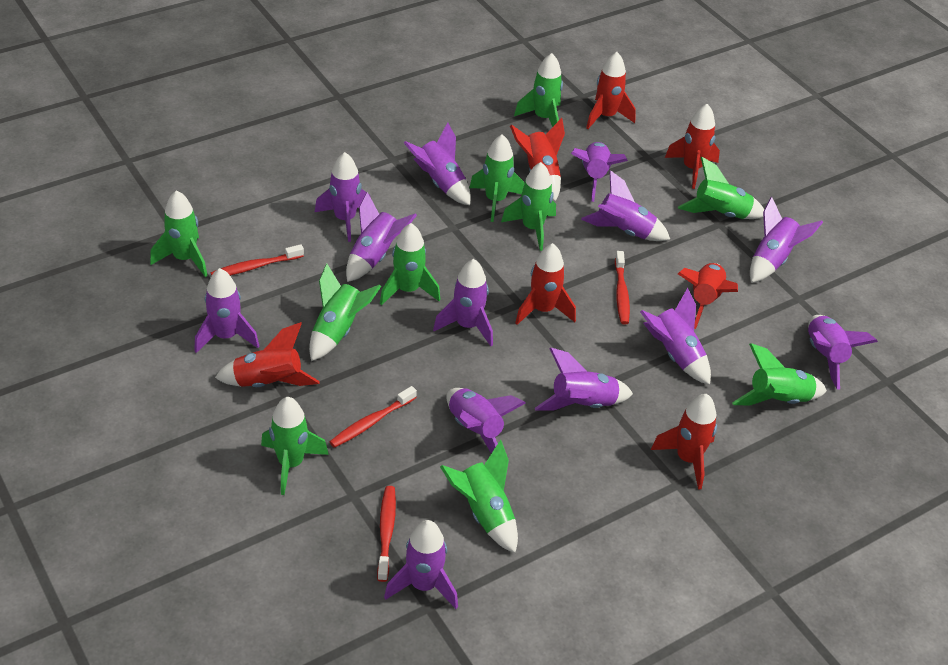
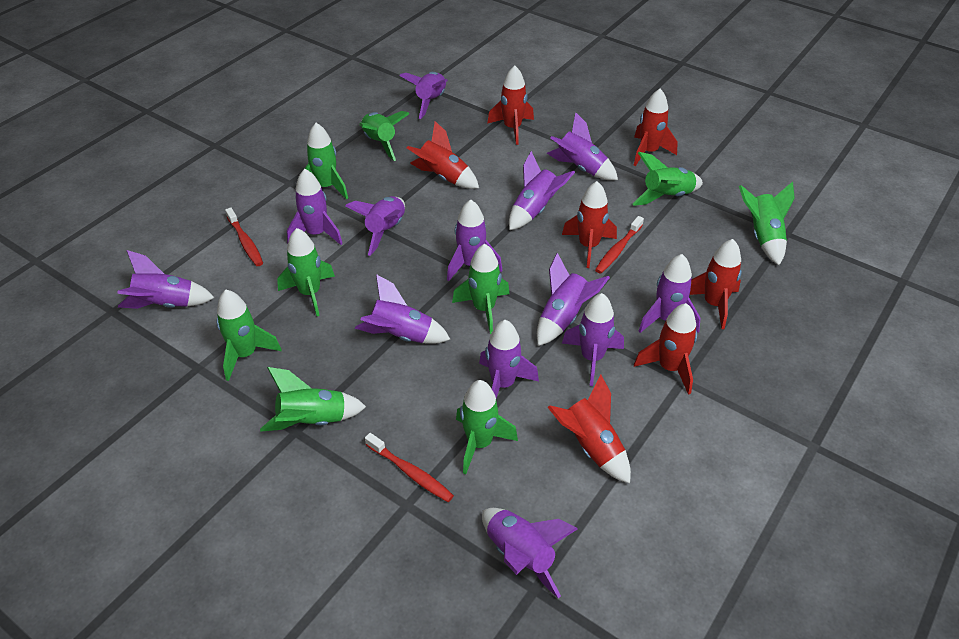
green rocket: 10 -> 9
red toothbrush: 4 -> 3

